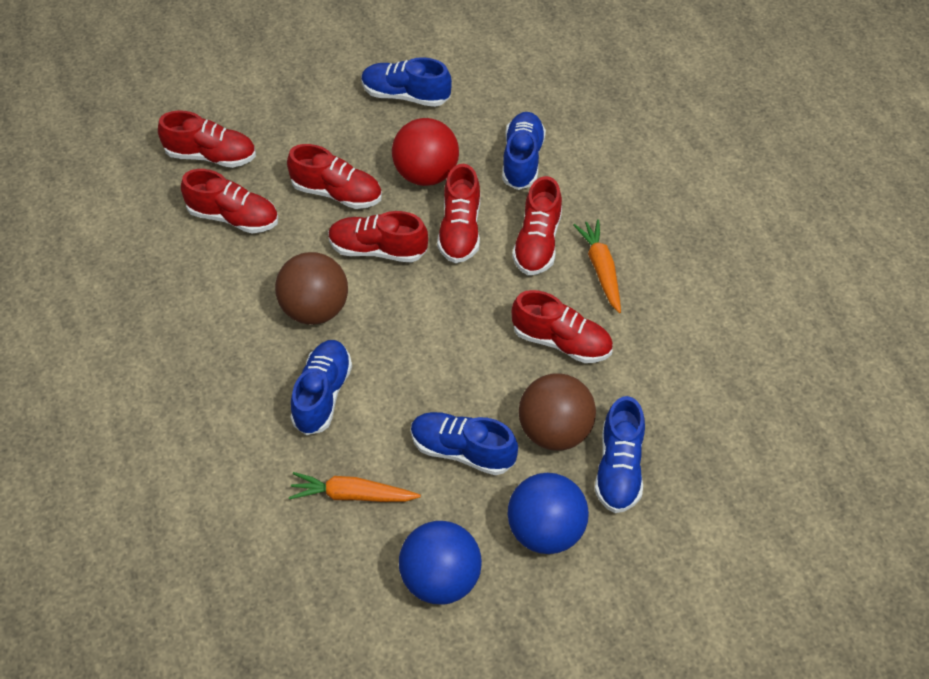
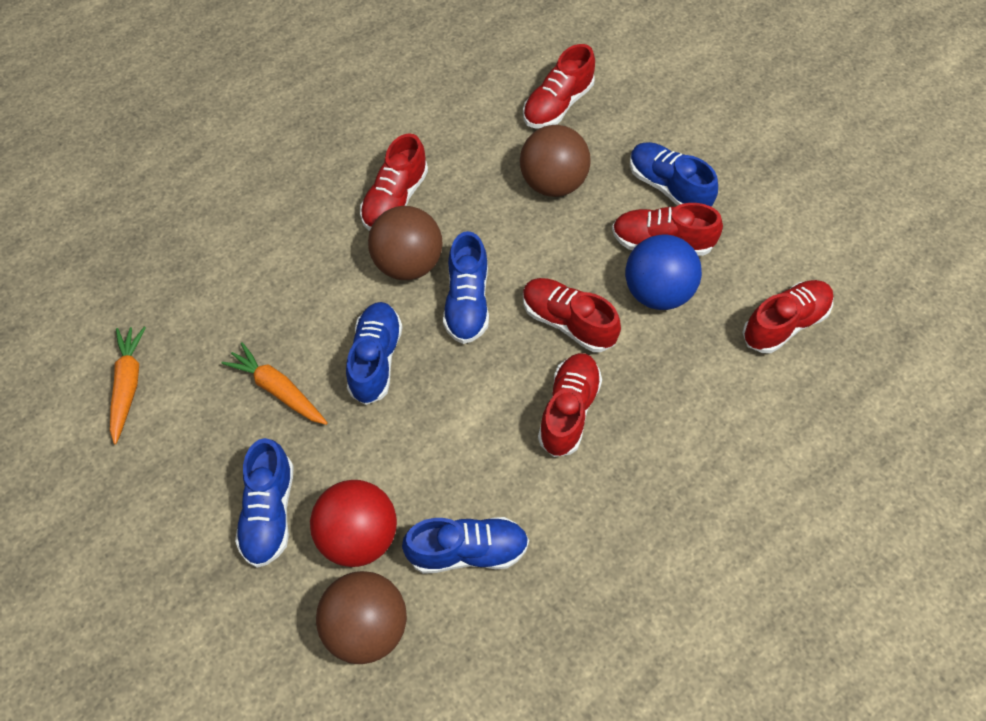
blue ball: 2 -> 1
brown ball: 2 -> 3
red shoe: 7 -> 6

